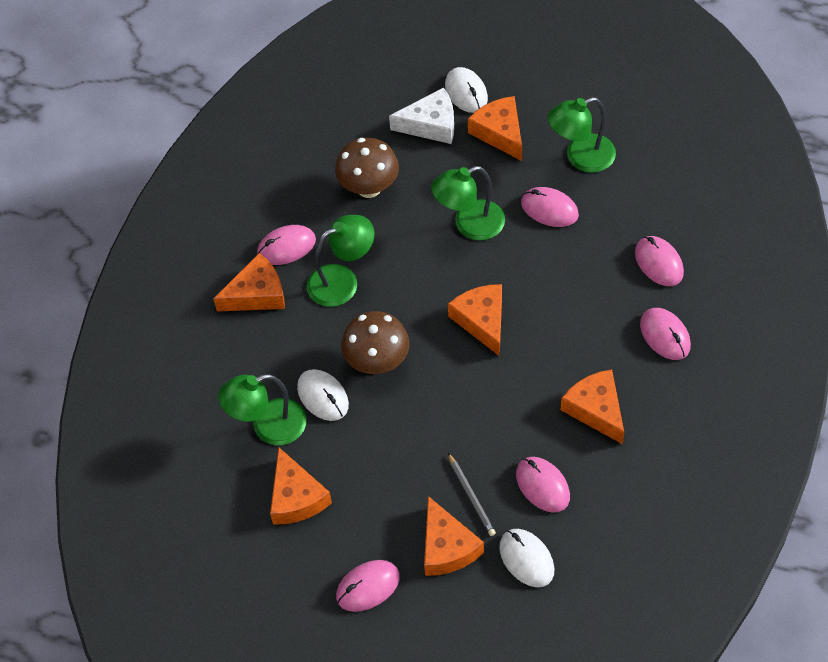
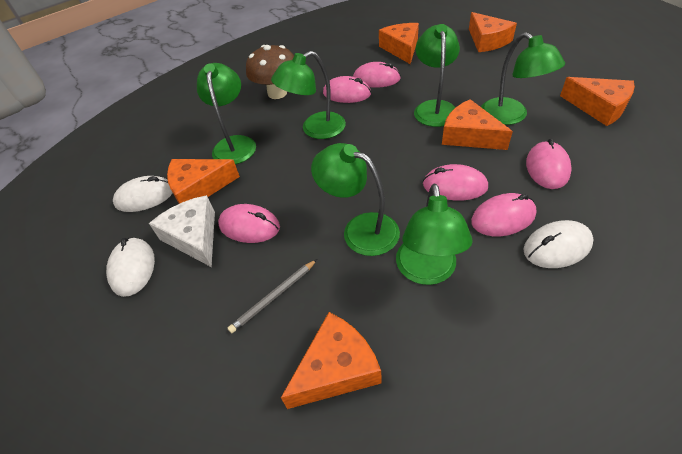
brown mushroom: 2 -> 1
green lamp: 4 -> 6

